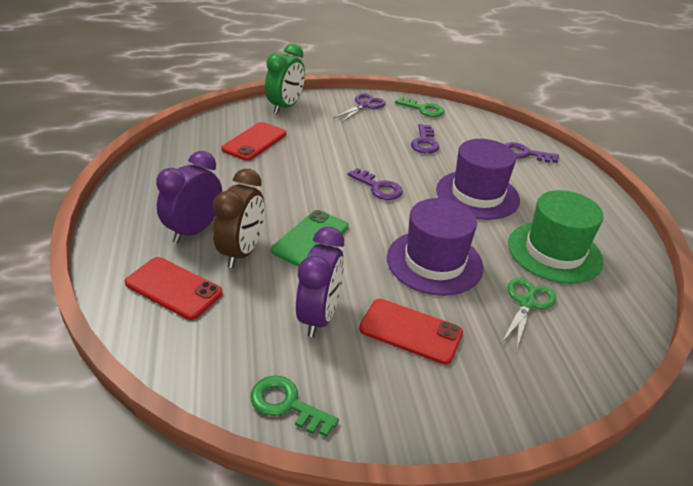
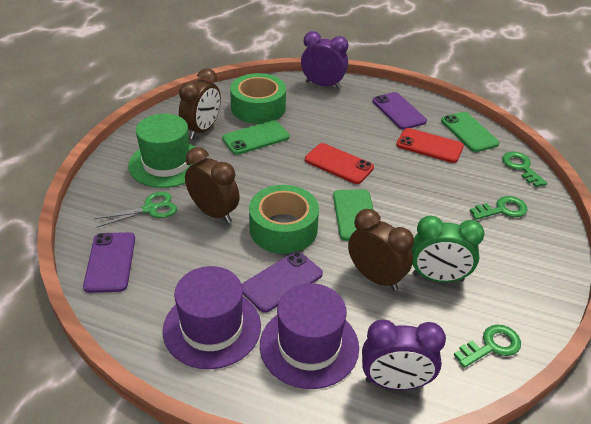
brown clock: 1 -> 3
green key: 2 -> 3
green phone: 1 -> 3
green tape: 0 -> 2
purple key: 3 -> 0
purple phone: 0 -> 3
purple scissors: 1 -> 0
red phone: 3 -> 2

